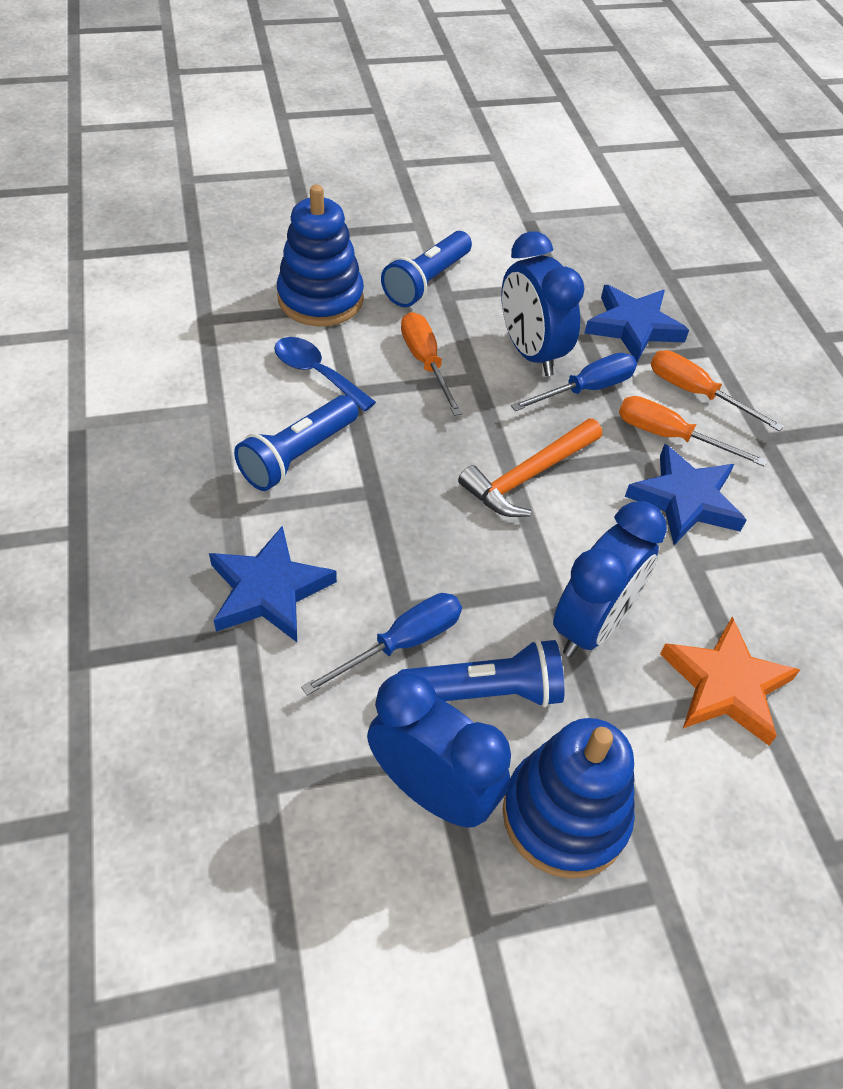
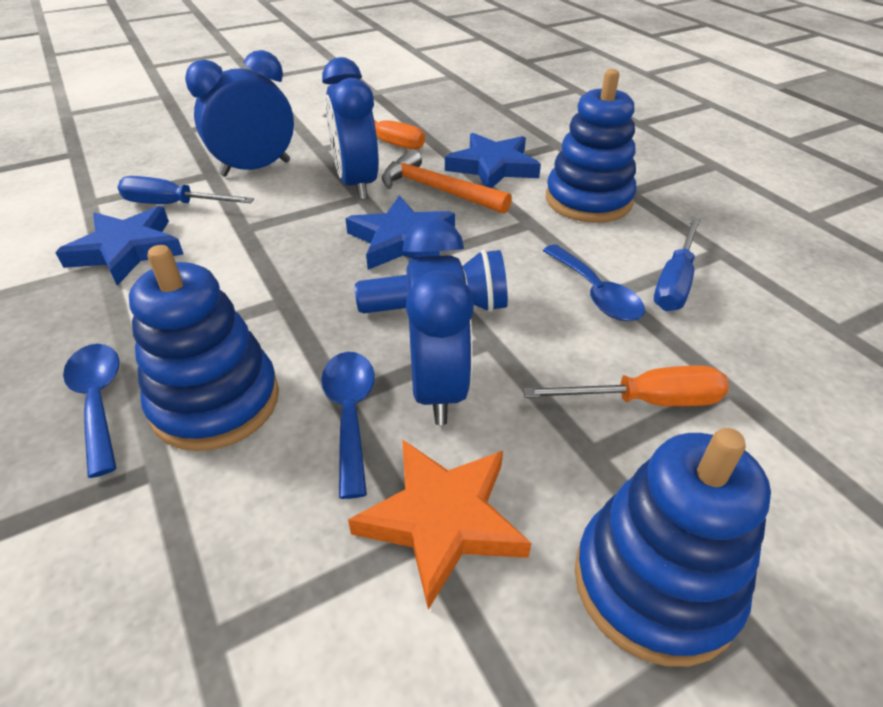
blue flashlight: 3 -> 1
blue spoon: 1 -> 3
blue stacking toy: 2 -> 3
orange screwdriver: 3 -> 2

